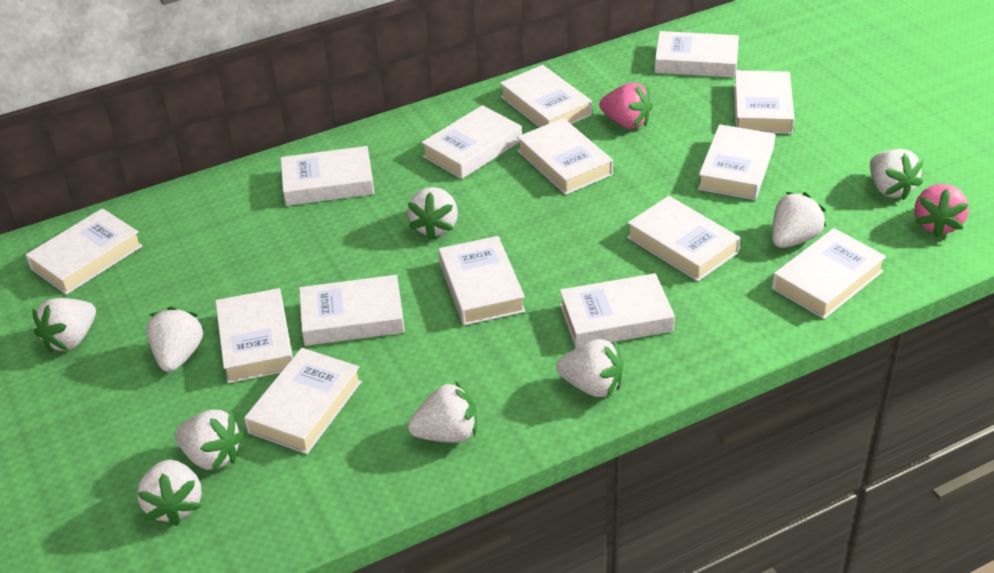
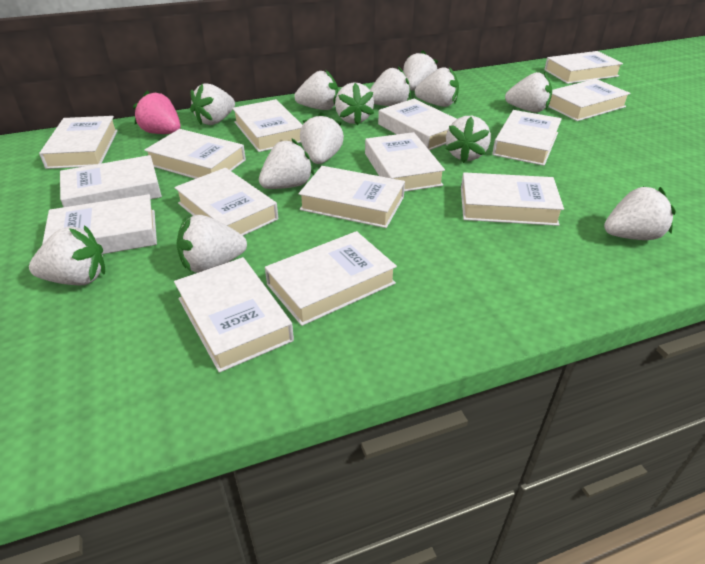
pink strawberry: 2 -> 1
white strawberry: 9 -> 13

